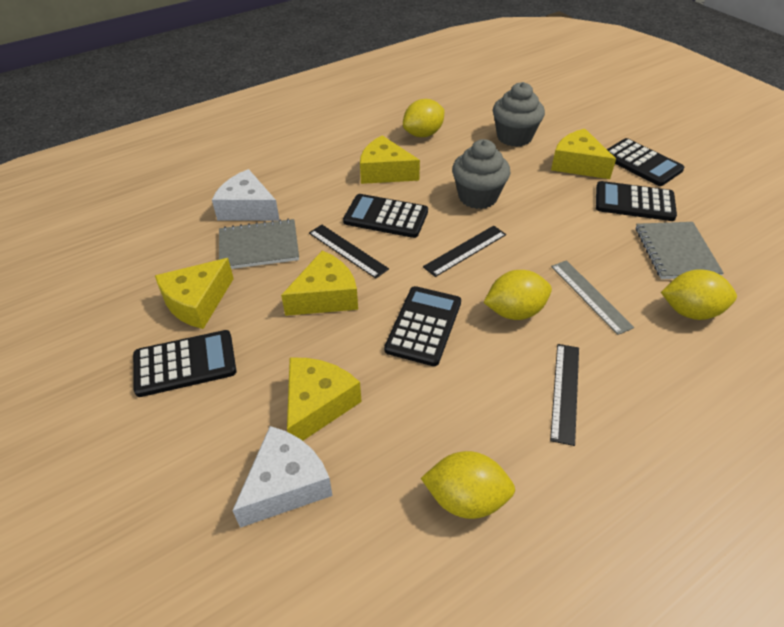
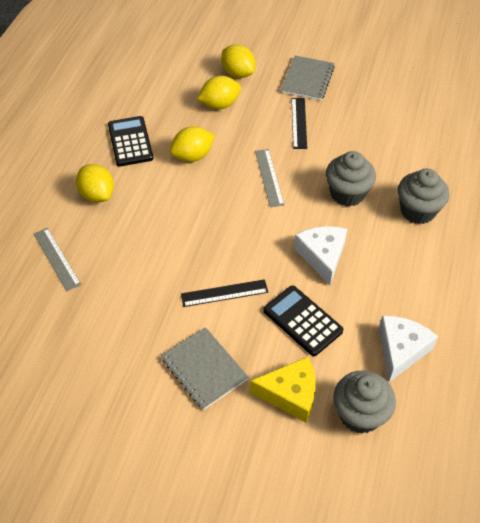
black calculator: 5 -> 2
black ruler: 3 -> 2
grey cupcake: 2 -> 3
grey ruler: 1 -> 2
yellow cheese: 5 -> 1

